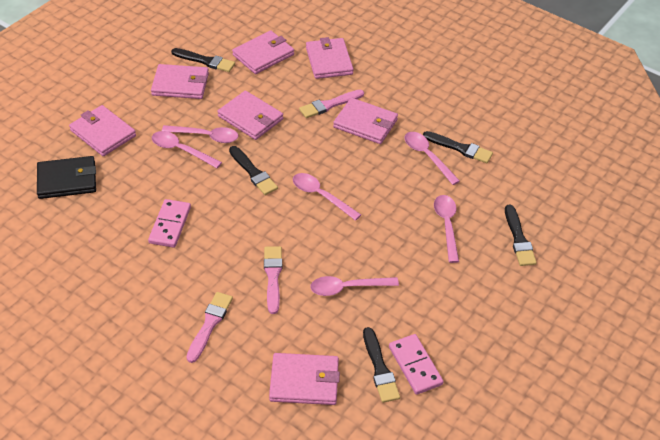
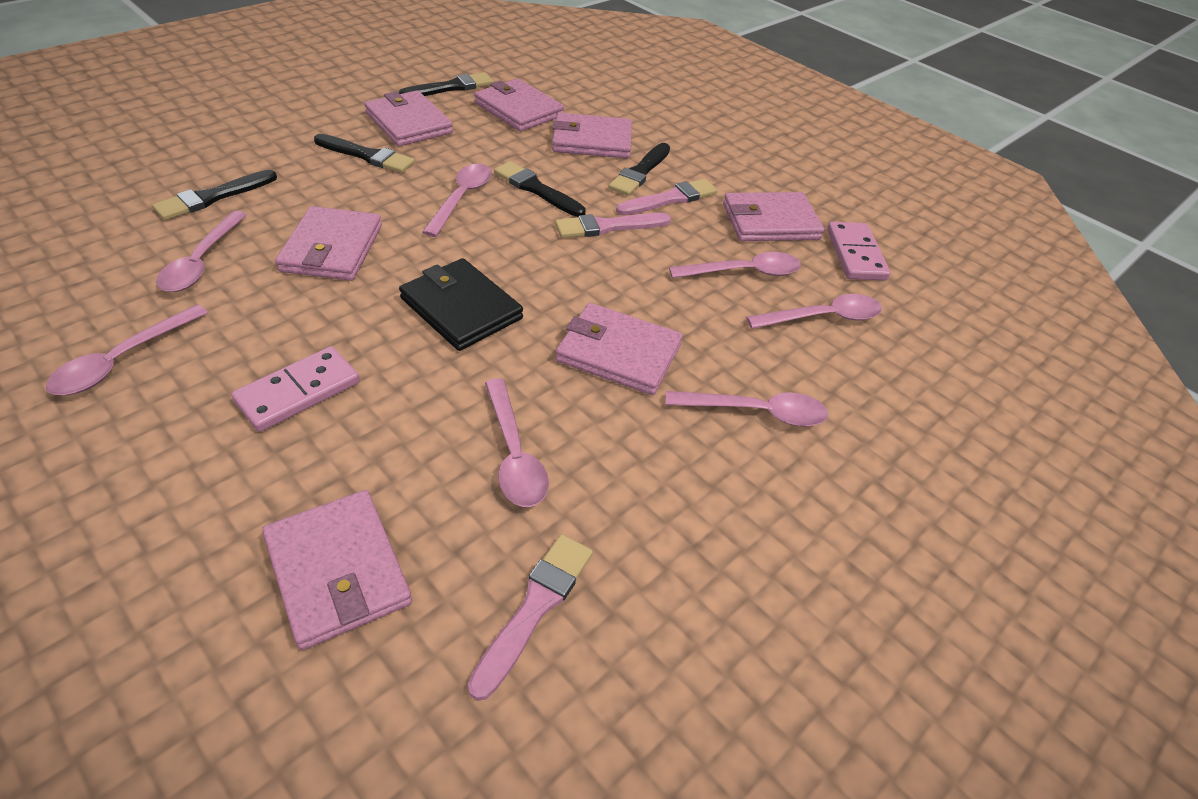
pink spoon: 6 -> 7

